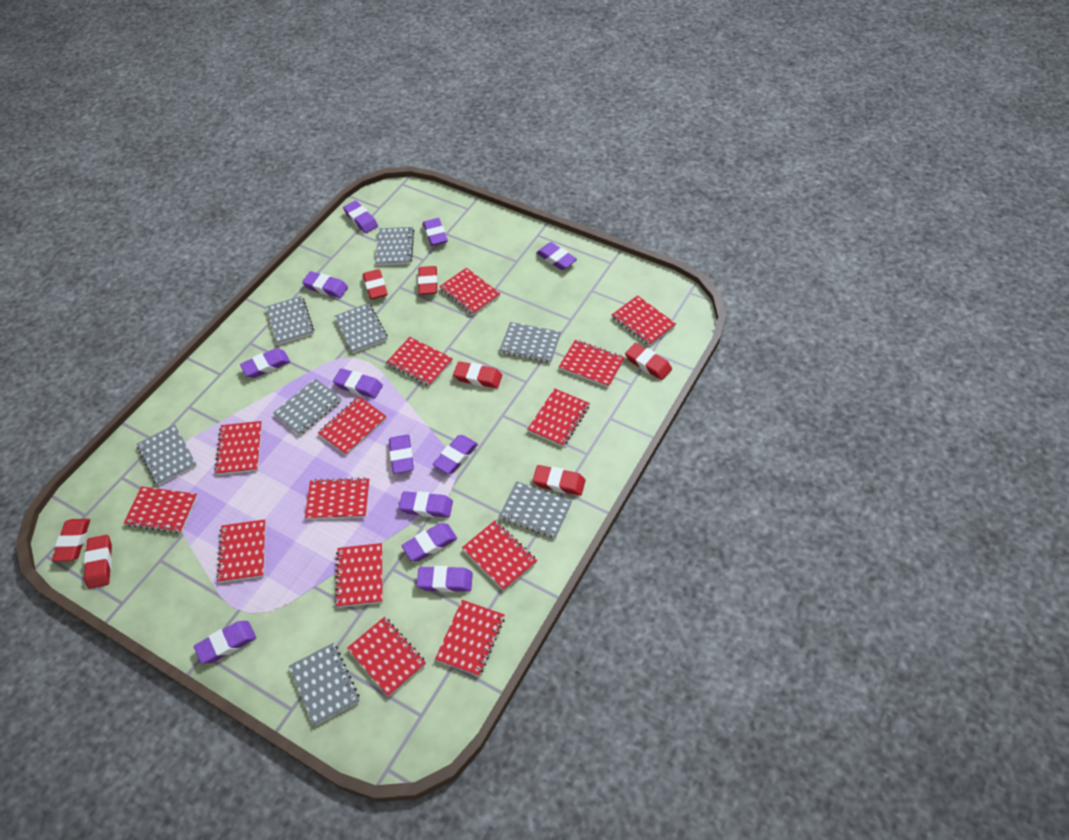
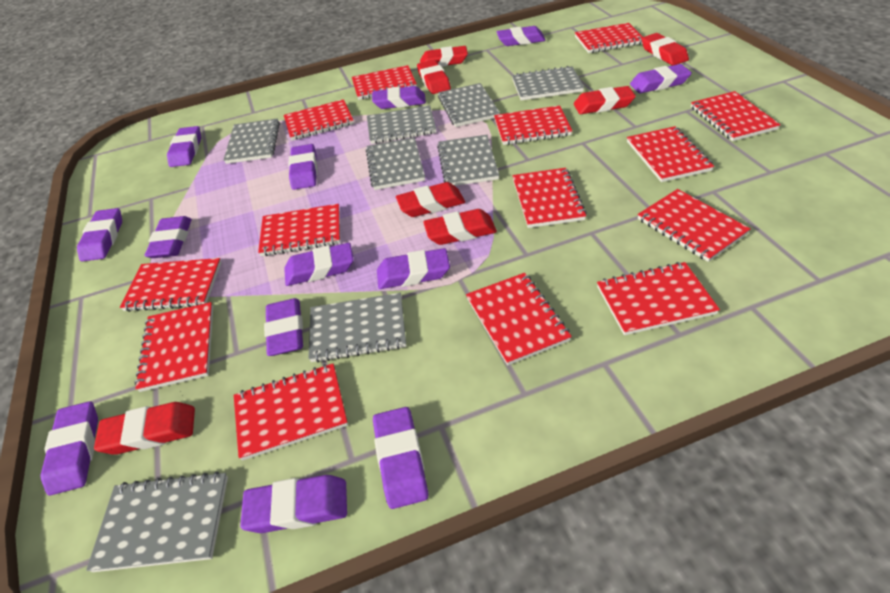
purple eraser: 12 -> 13

